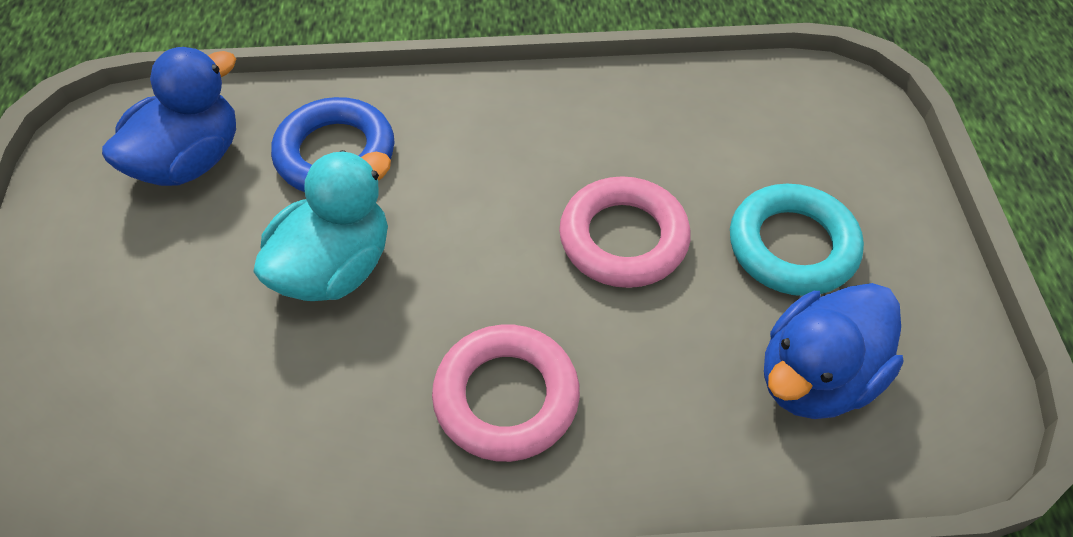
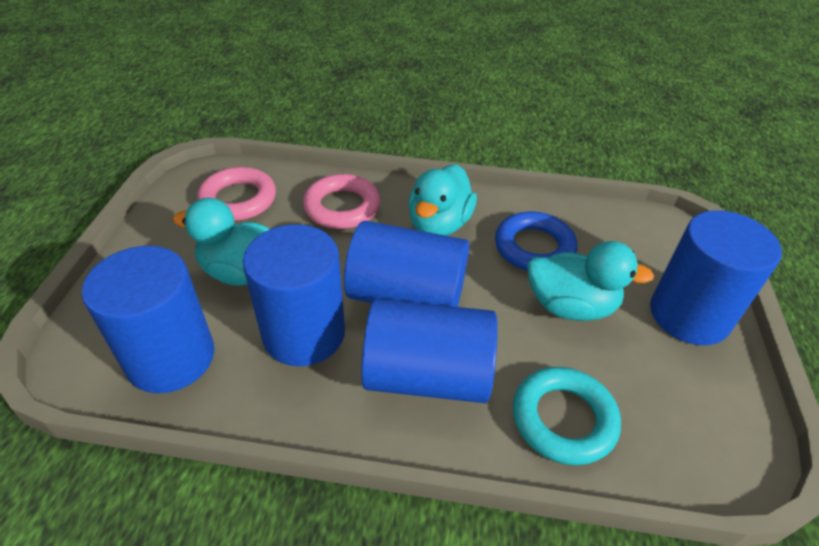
blue cylinder: 0 -> 5
blue duck: 2 -> 0
turquoise duck: 1 -> 3

